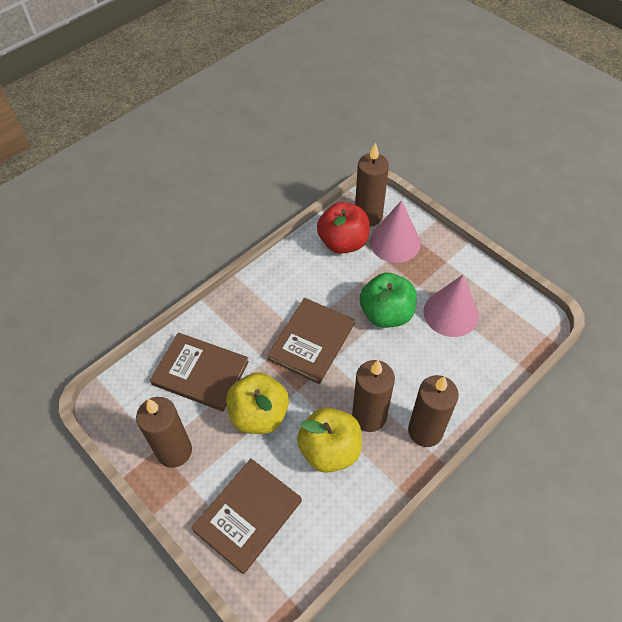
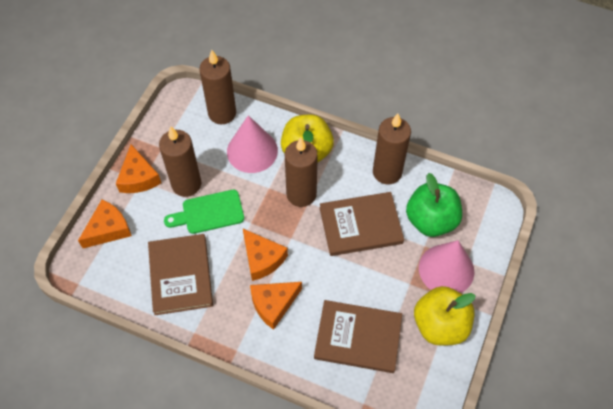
green cutting board: 0 -> 1
orange cheese: 0 -> 4
red apple: 1 -> 0

